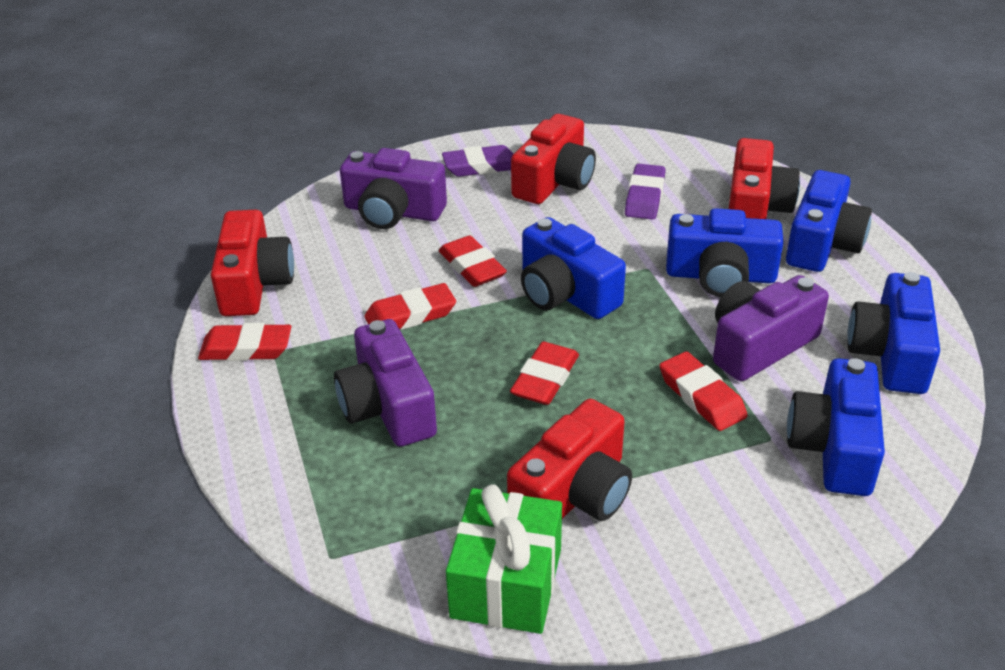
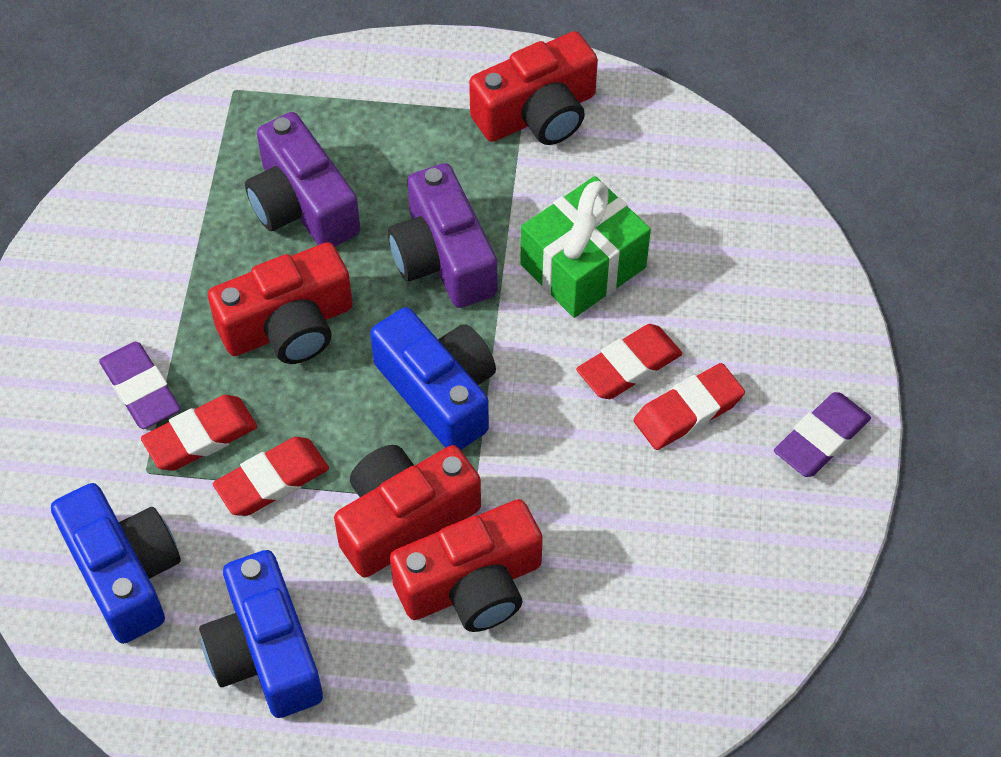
blue camera: 5 -> 3
purple camera: 3 -> 2
red eraser: 5 -> 4

